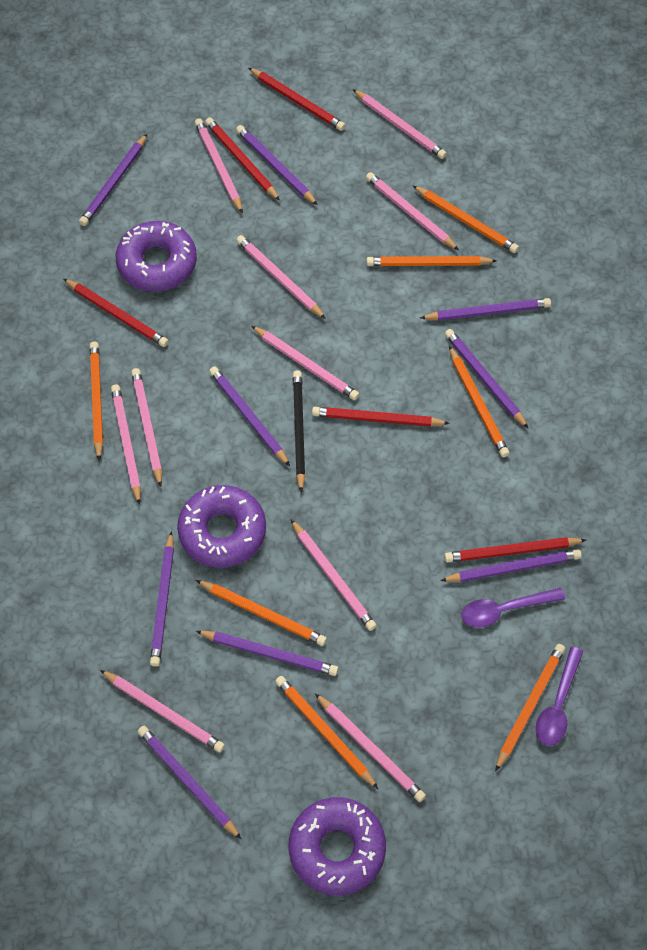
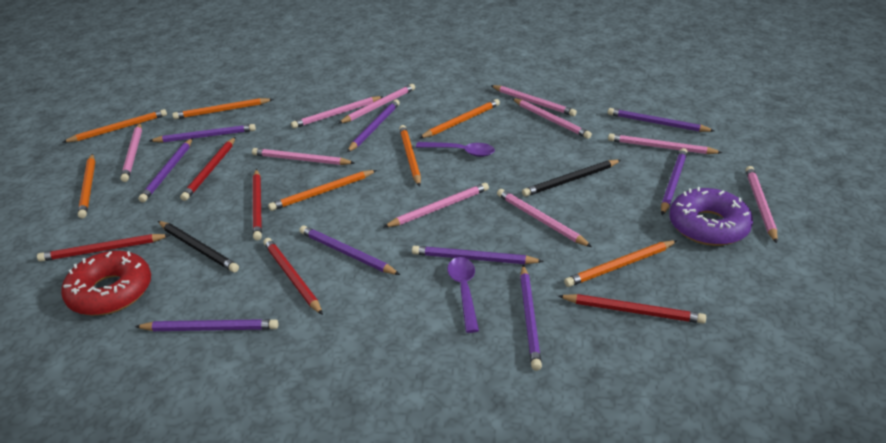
black pencil: 1 -> 2
purple donut: 3 -> 1
red donut: 0 -> 1

